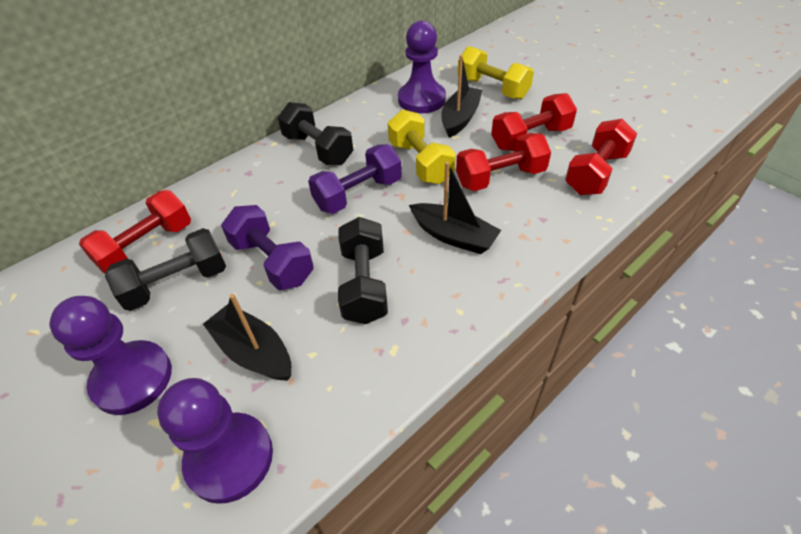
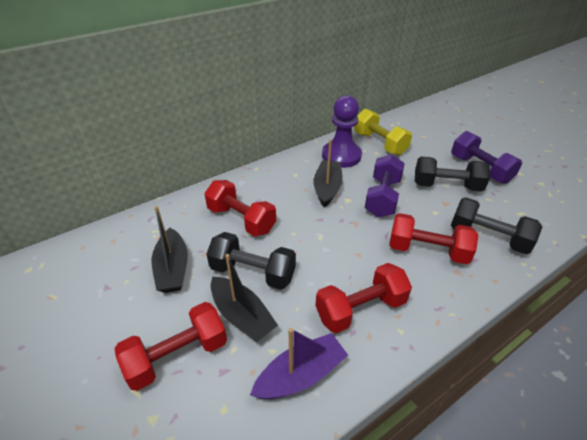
purple boat: 0 -> 1
purple pawn: 3 -> 1
yellow dumbbell: 2 -> 1

